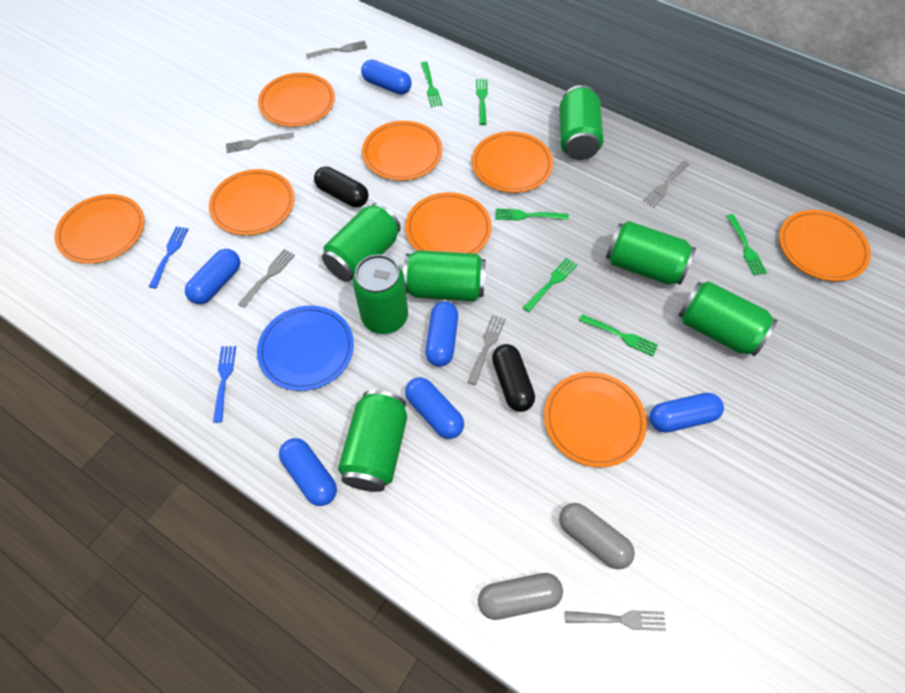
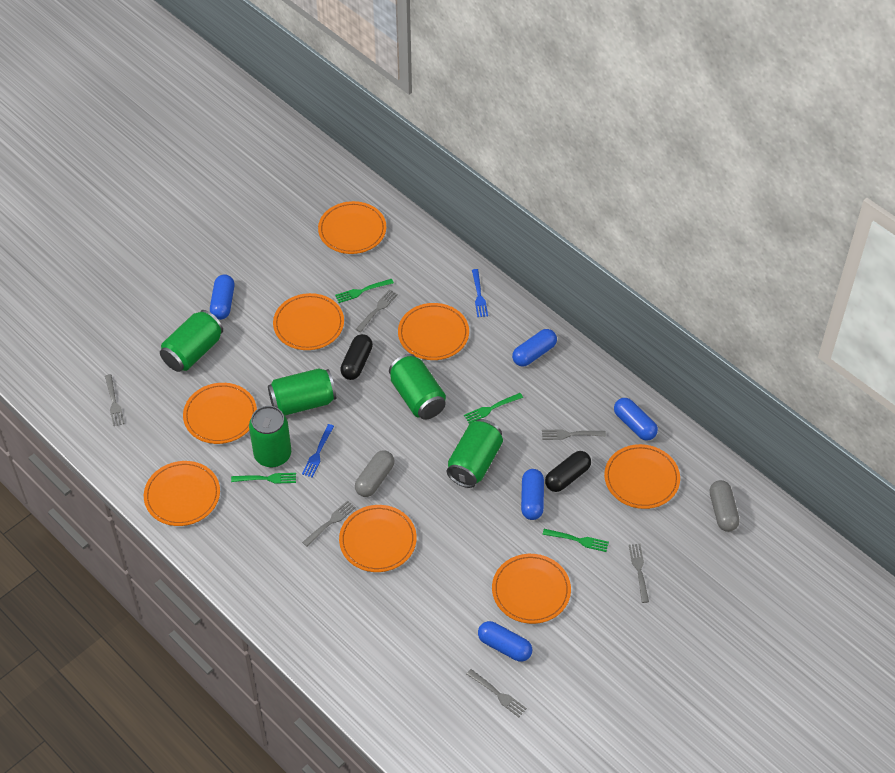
blue capsule: 6 -> 5
blue plate: 1 -> 0
green can: 7 -> 5
green fork: 6 -> 4

